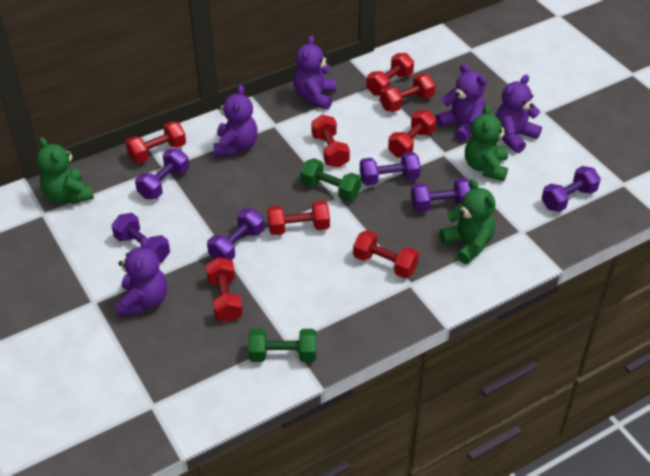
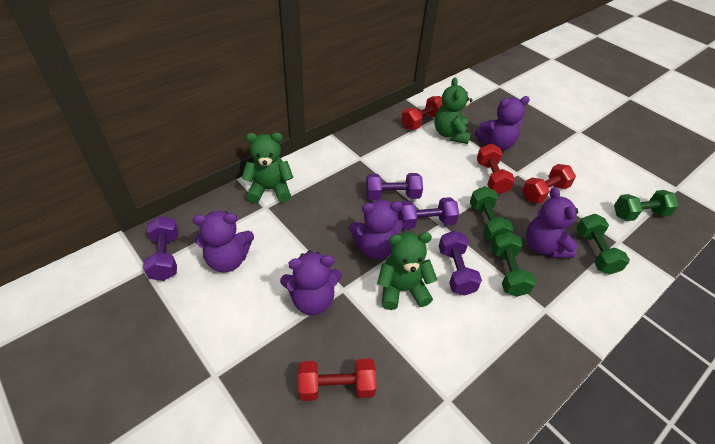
green dumbbell: 2 -> 4
purple dumbbell: 6 -> 4
red dumbbell: 8 -> 4

